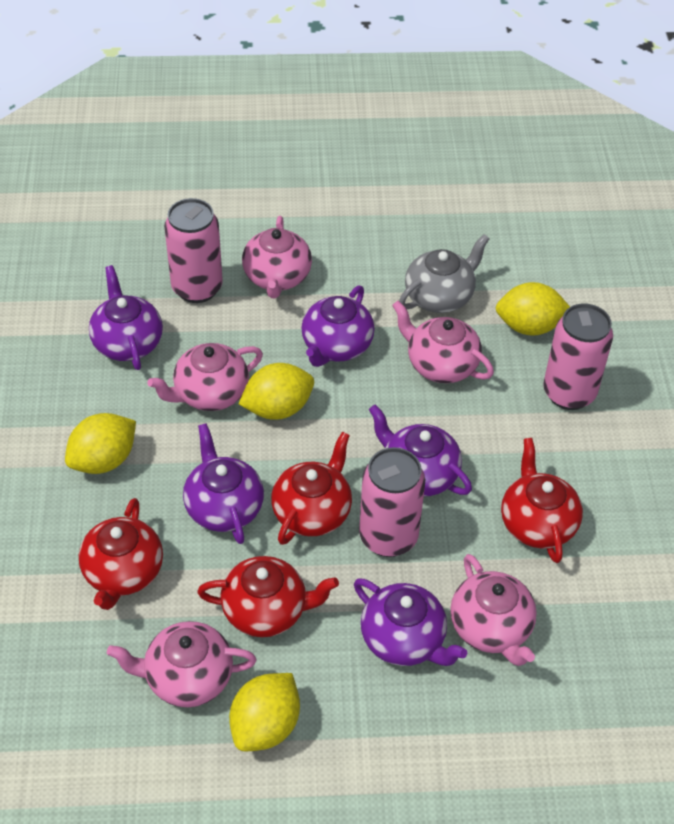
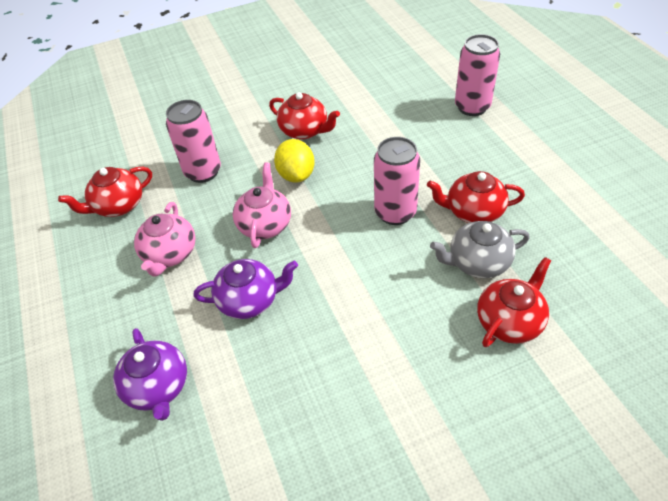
pink teapot: 5 -> 2
purple teapot: 5 -> 2
yellow lemon: 4 -> 1

